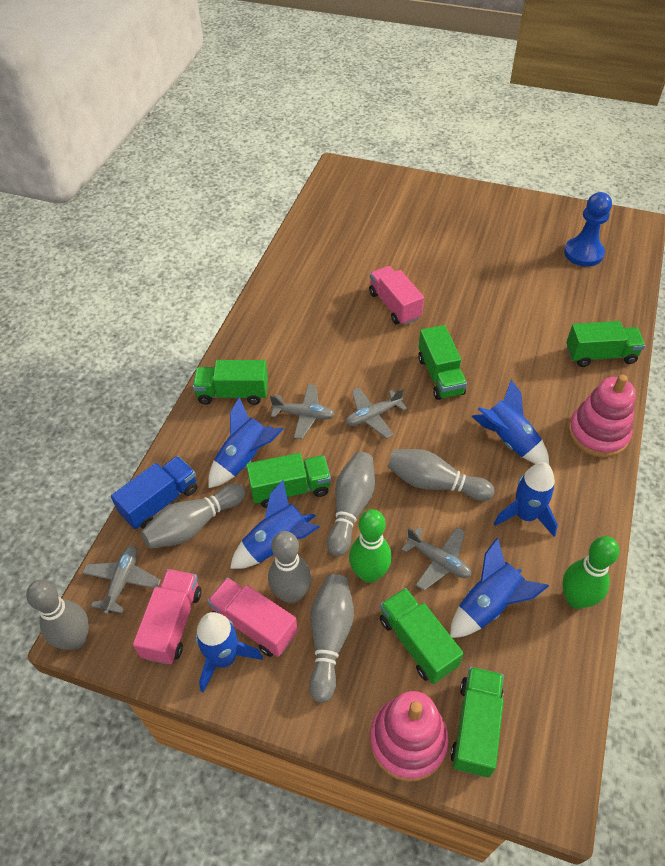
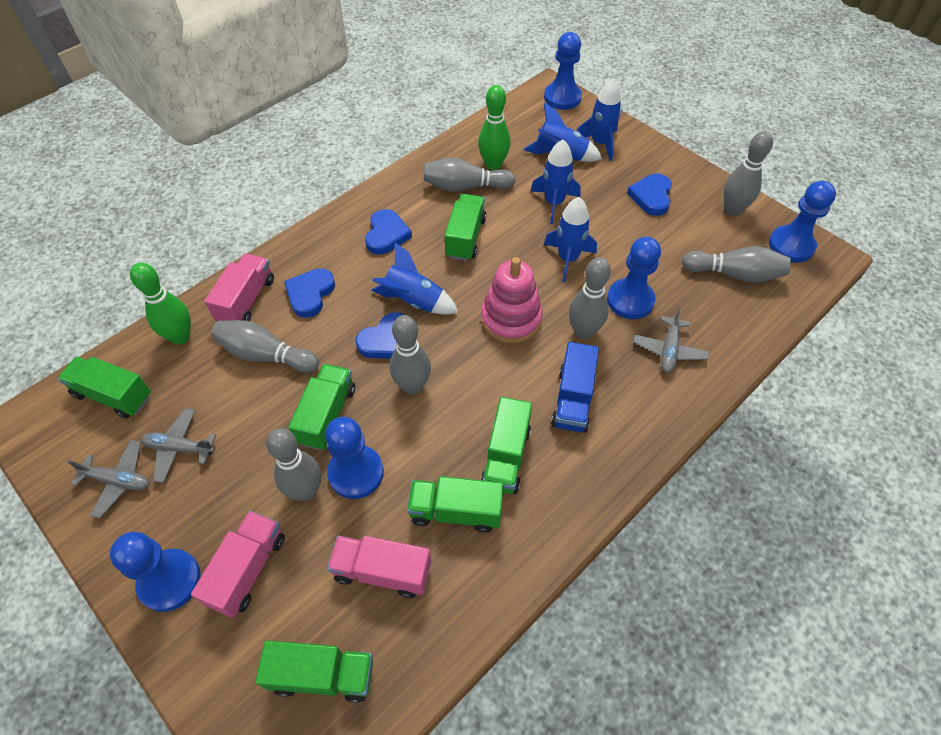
blue heart: 0 -> 4
blue pawn: 1 -> 5
blue rocket: 6 -> 5
grey bowling pin: 6 -> 7
grey plane: 4 -> 3
pink stacking toy: 2 -> 1

